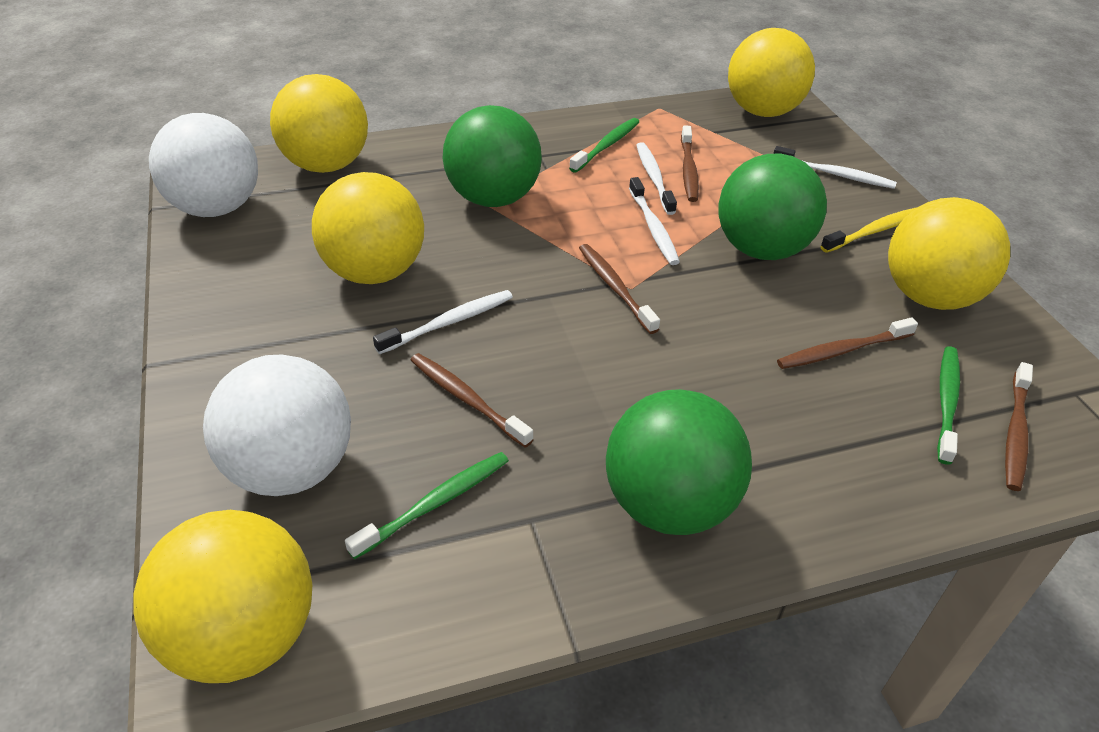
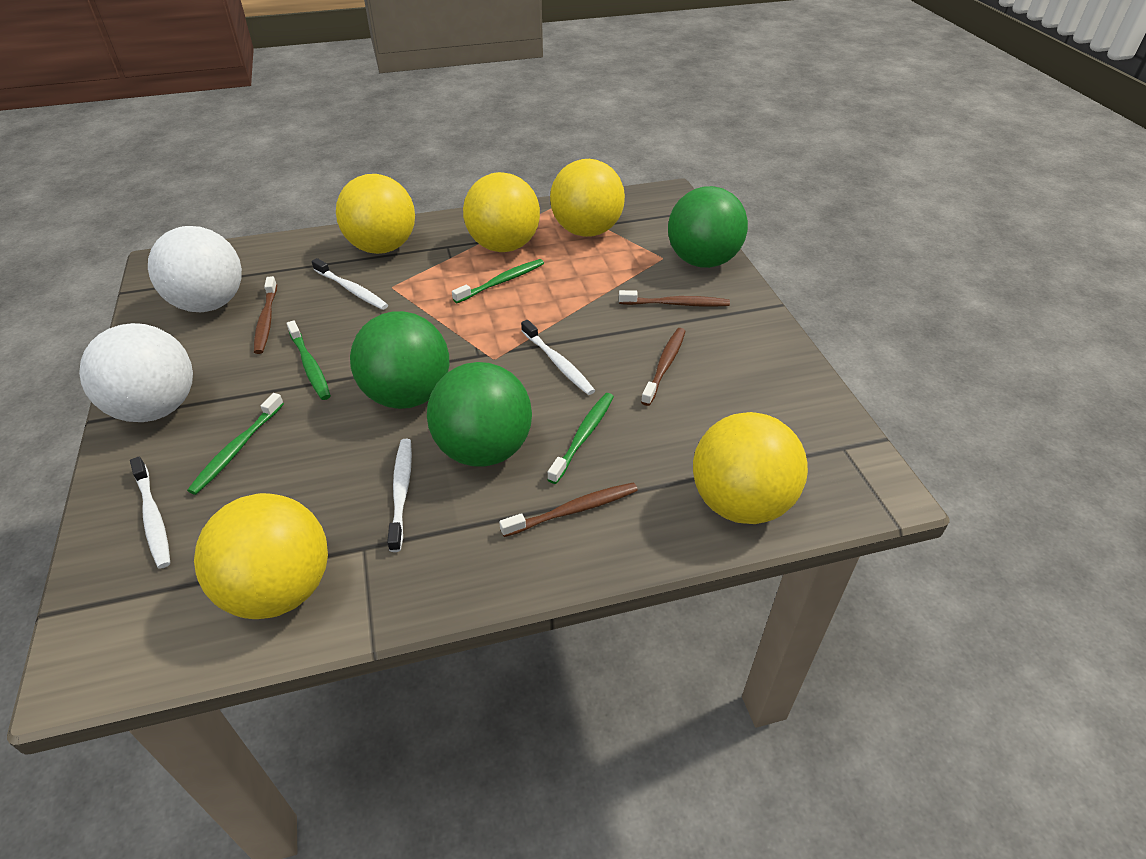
brown toothbrush: 5 -> 4
green toothbrush: 3 -> 4
yellow toothbrush: 1 -> 0

